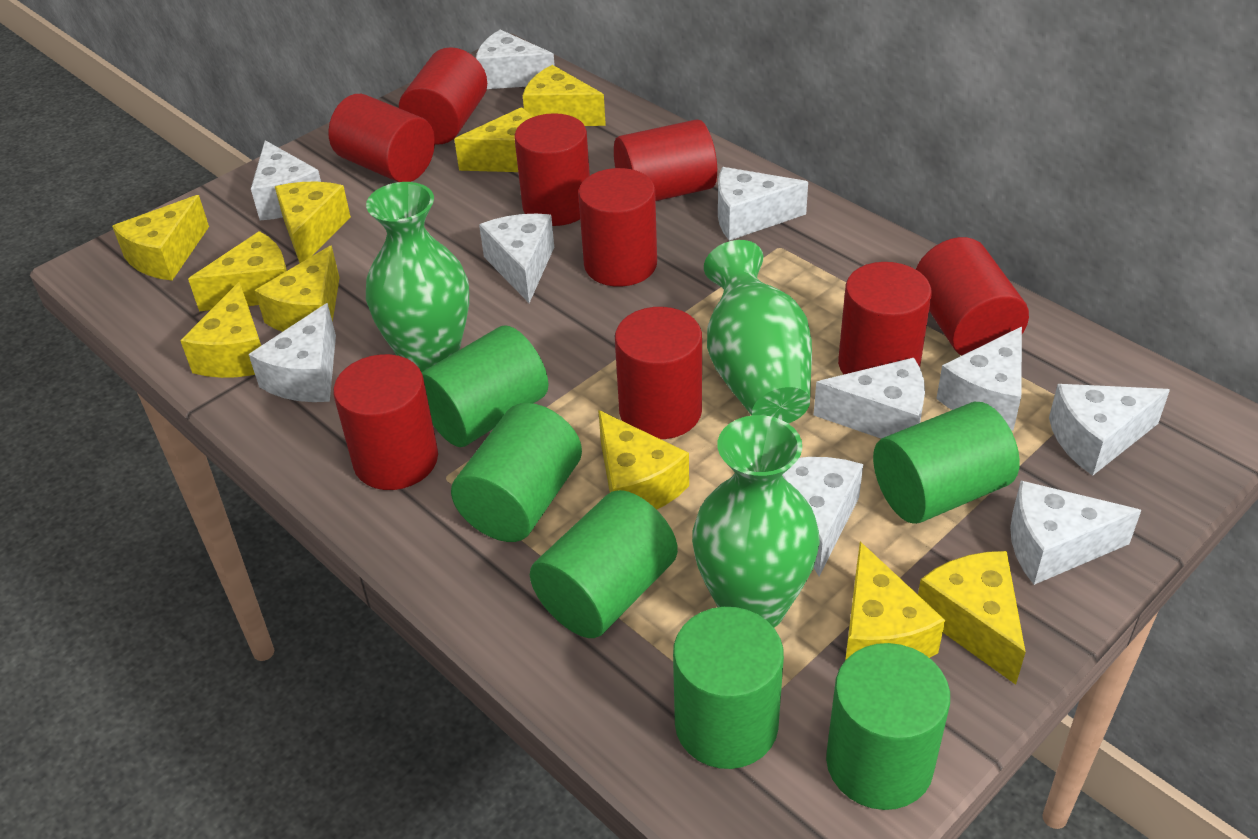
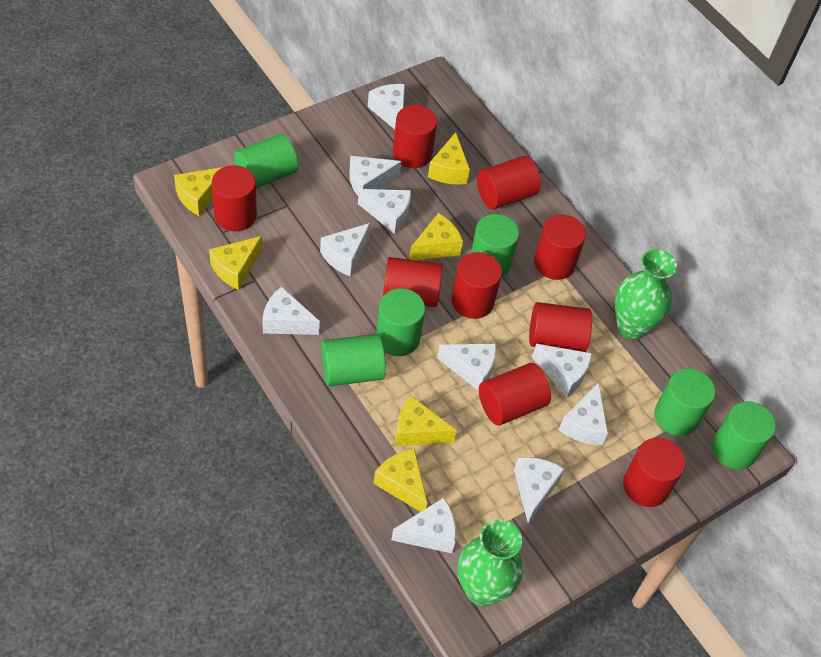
green vase: 3 -> 2
yellow cheese: 10 -> 6

